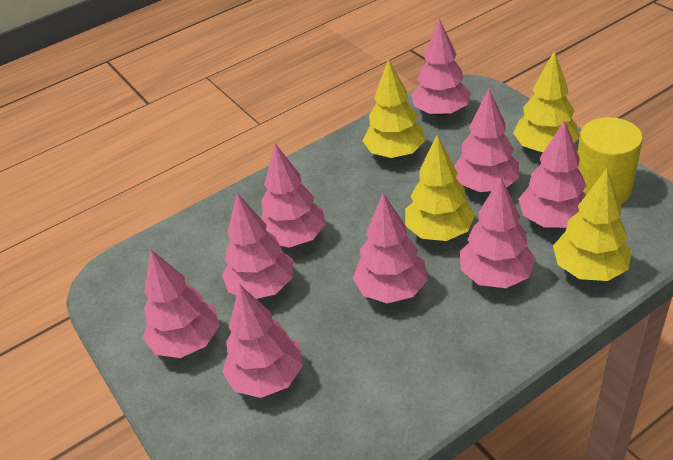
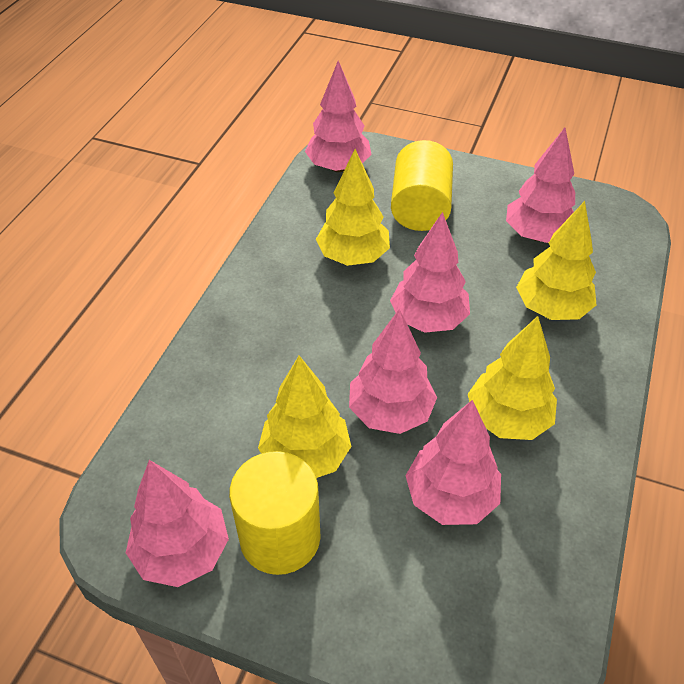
pink tree: 9 -> 6
yellow cylinder: 1 -> 2

